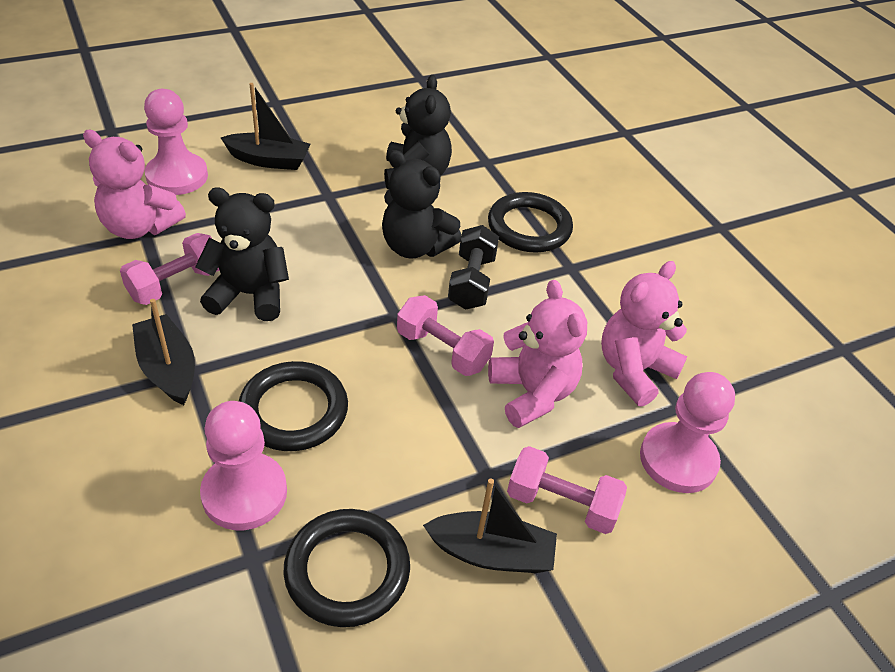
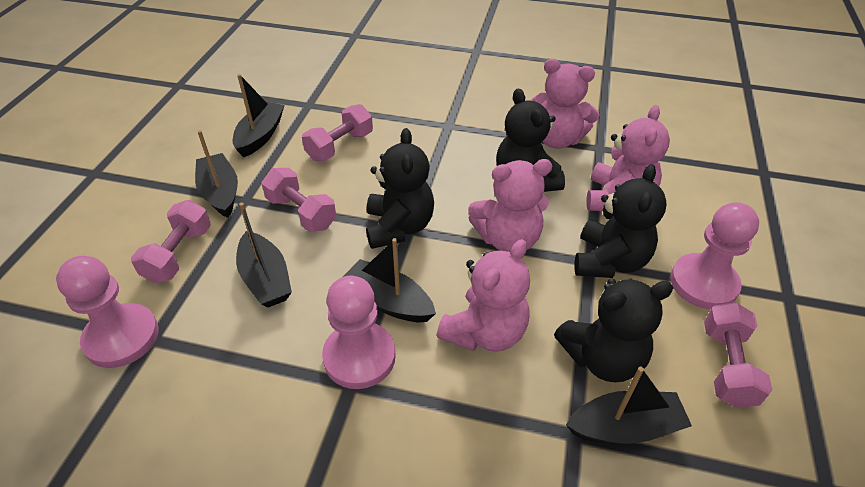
black boat: 3 -> 5
black dumbbell: 1 -> 0
black ring: 3 -> 0
black teddy bear: 3 -> 4
pink dumbbell: 3 -> 4
pink teddy bear: 3 -> 4

